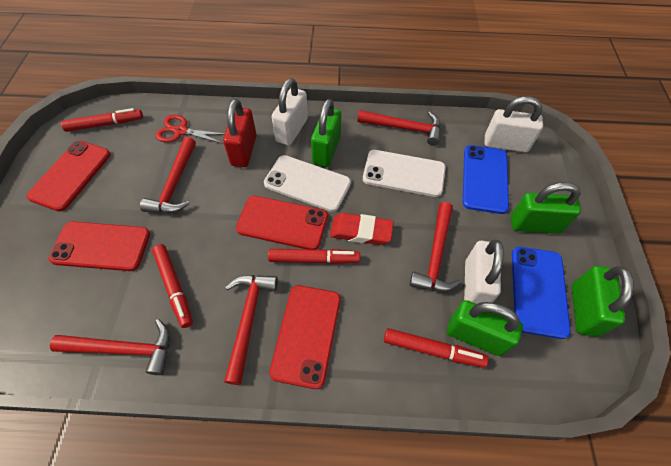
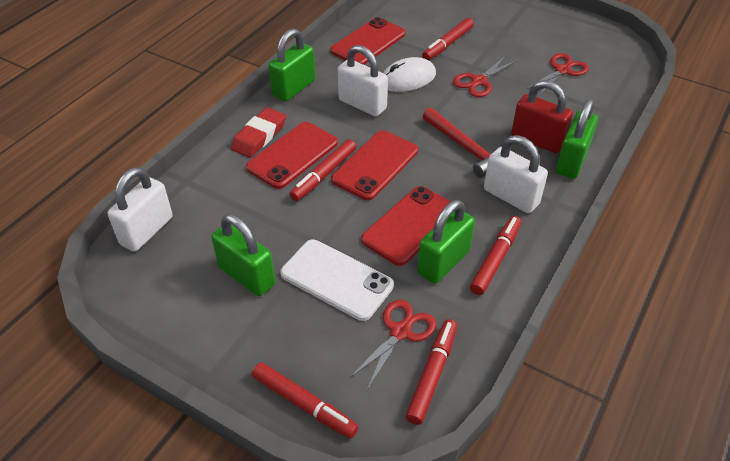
blue phone: 2 -> 0
red hammer: 5 -> 1
red marker: 4 -> 5
red scissors: 1 -> 3
white mouse: 0 -> 1
white phone: 2 -> 1

